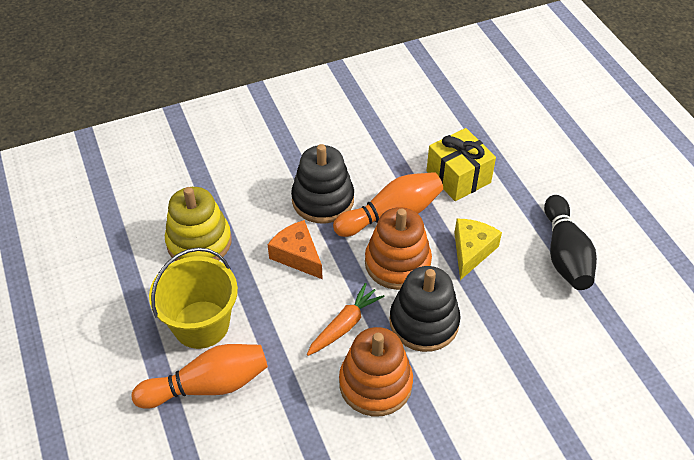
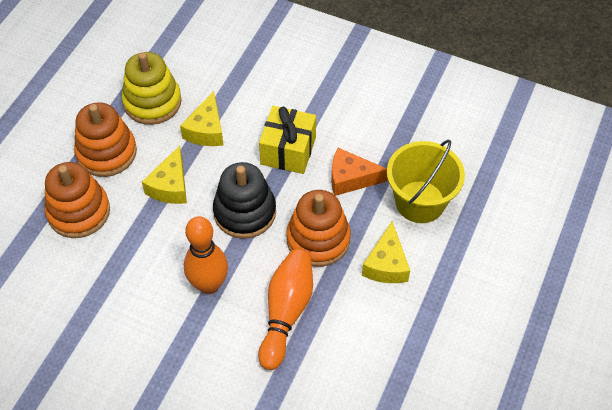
black bowling pin: 1 -> 0
black stacking toy: 2 -> 1
orange carrot: 1 -> 0
orange stacking toy: 2 -> 3
yellow cheese: 1 -> 3

